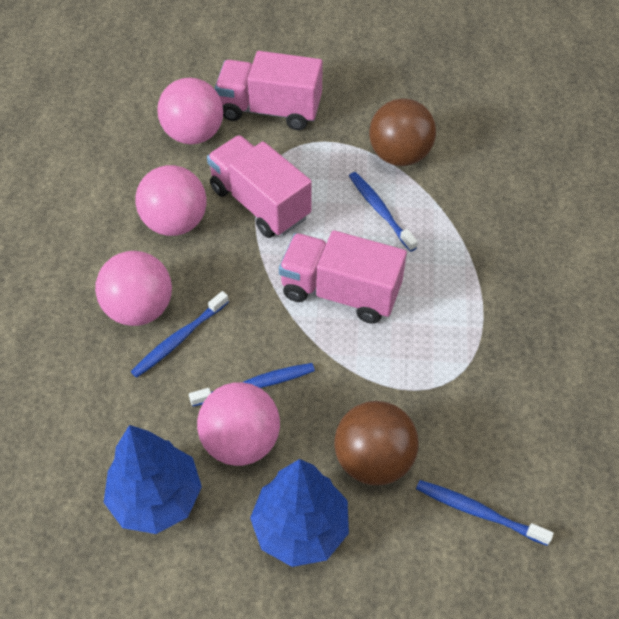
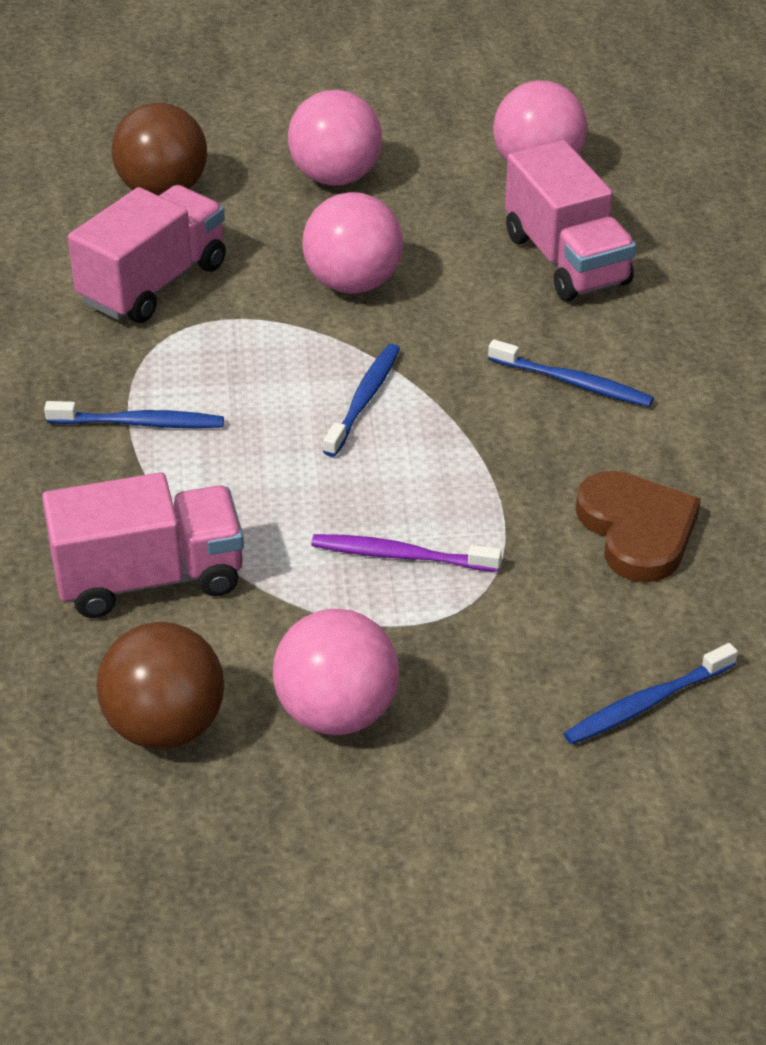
blue tree: 2 -> 0
brown heart: 0 -> 1
purple toothbrush: 0 -> 1

